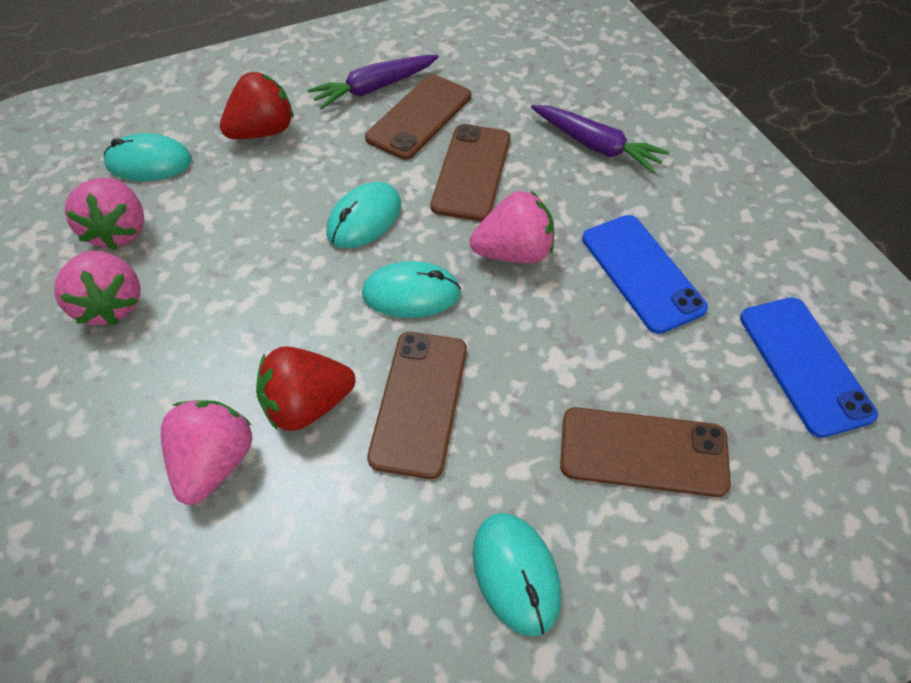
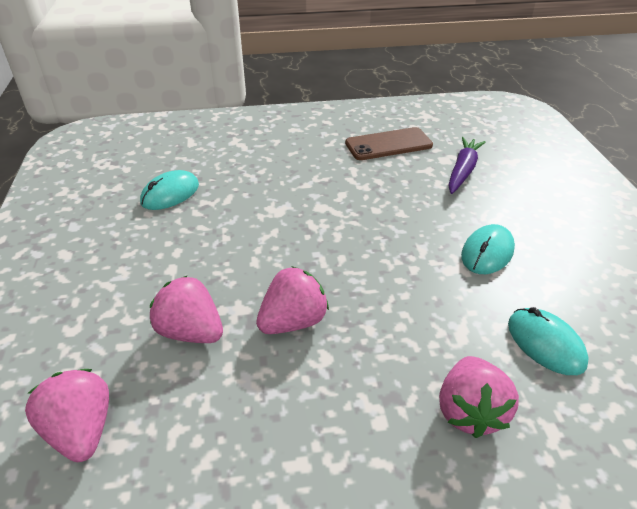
blue phone: 2 -> 0
brown phone: 4 -> 1
purple carrot: 2 -> 1
red strawberry: 2 -> 0
turquoise mouse: 4 -> 3

